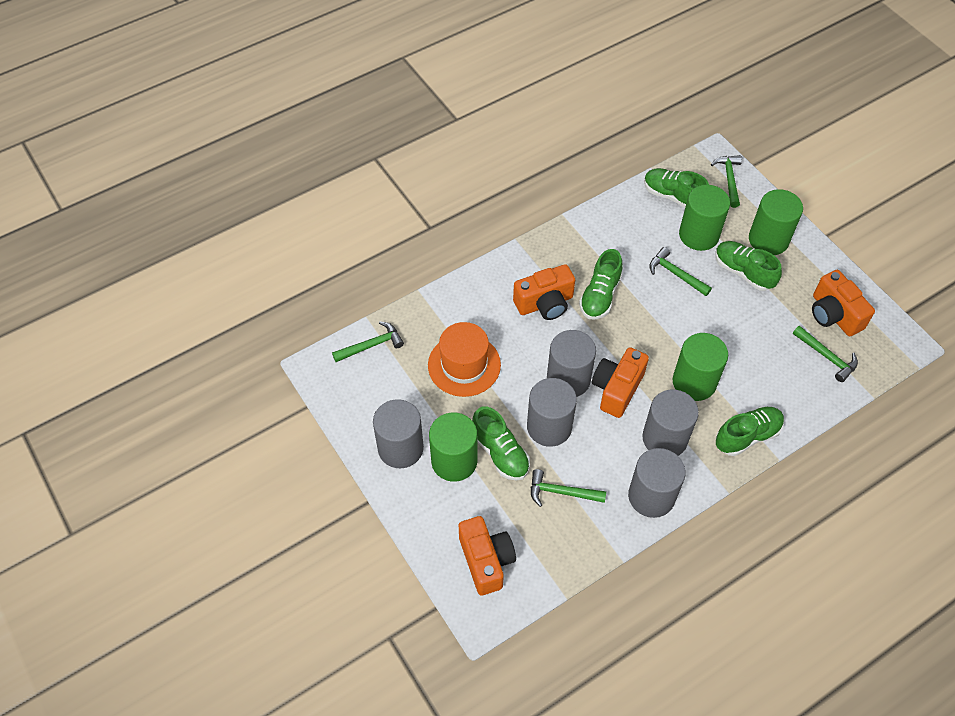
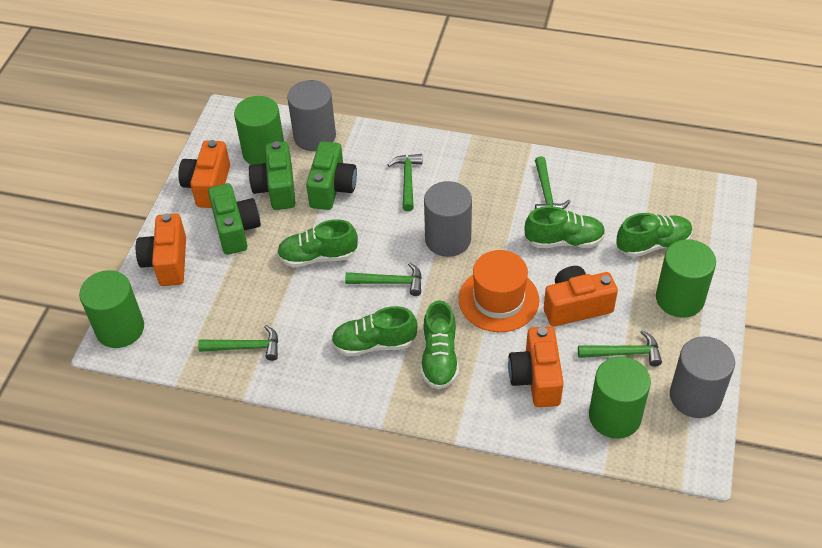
green camera: 0 -> 3
grey cylinder: 5 -> 3

